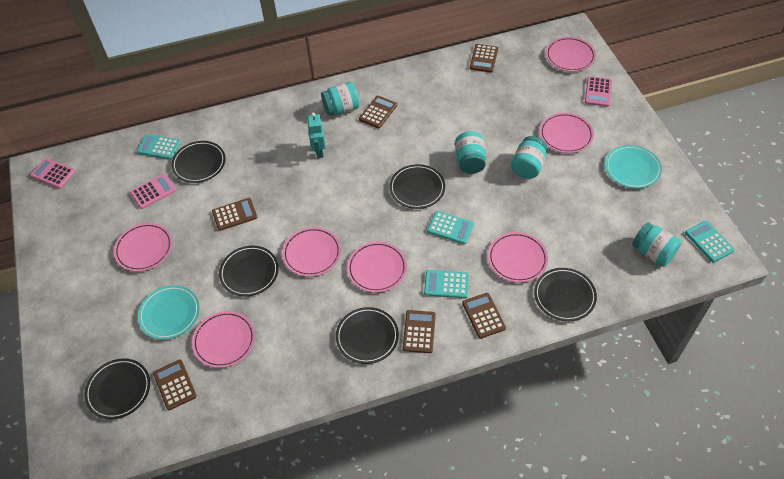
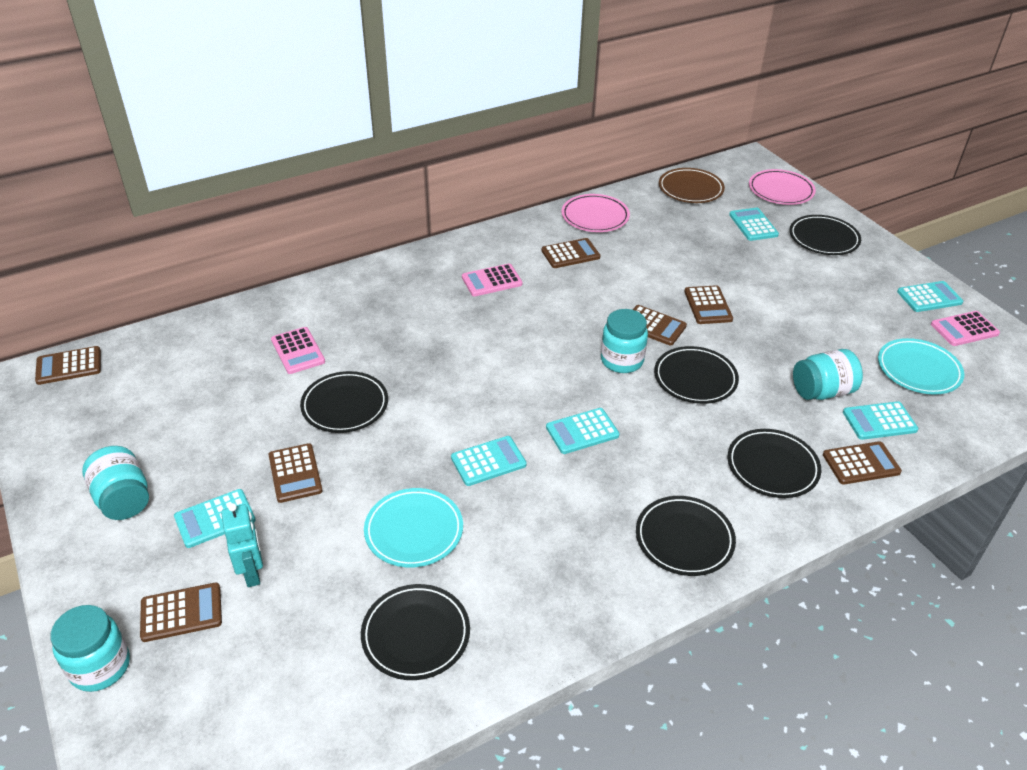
brown calculator: 6 -> 7
brown plate: 0 -> 1
pink plate: 7 -> 2
turquoise calculator: 4 -> 6

